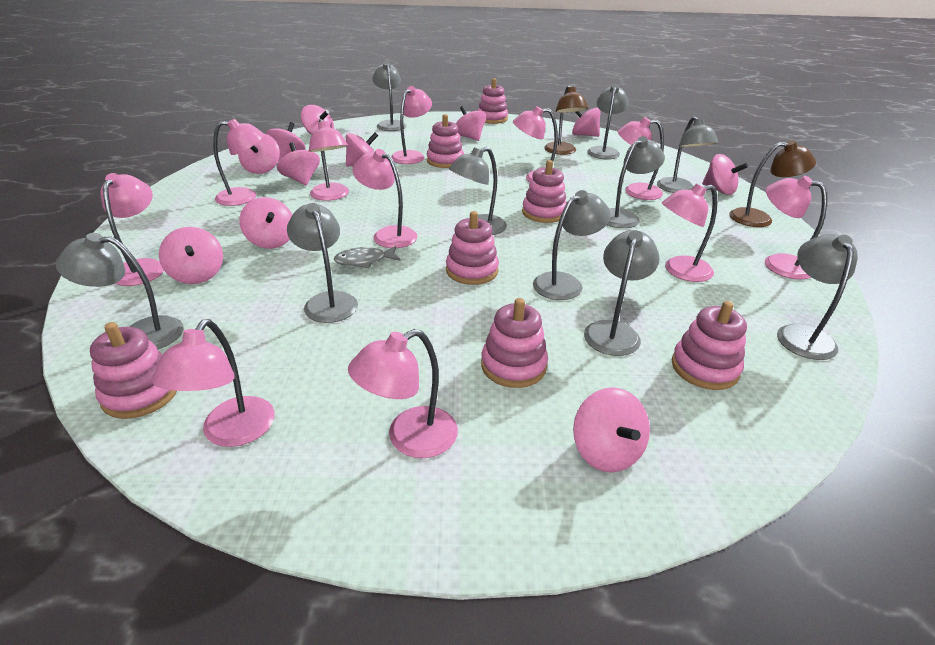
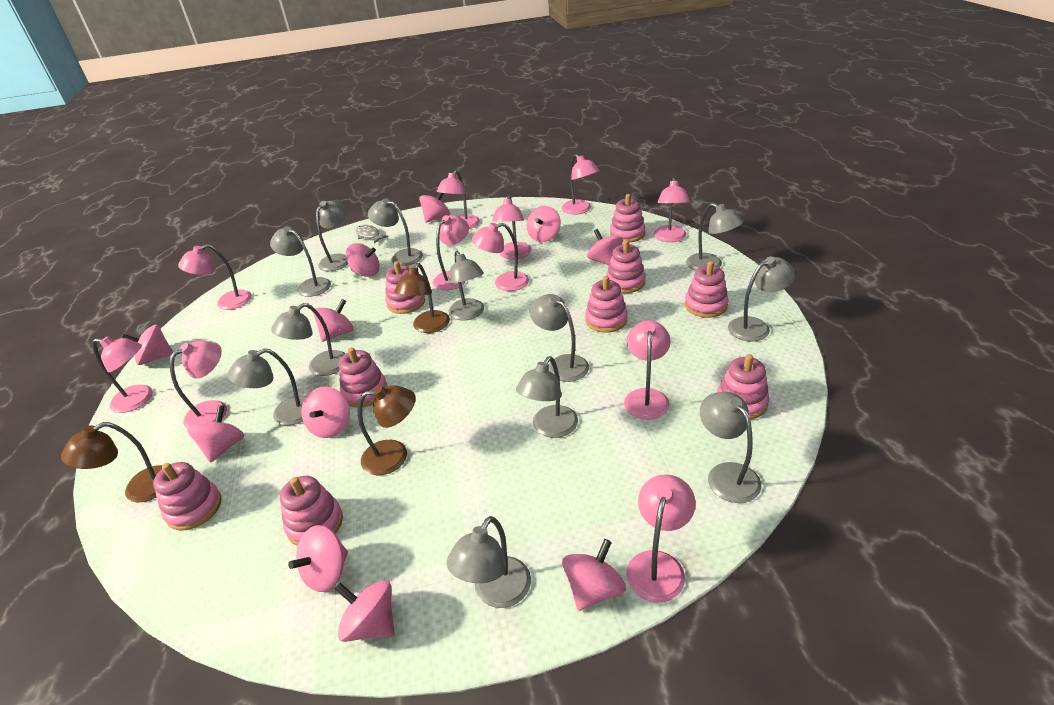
brown lamp: 2 -> 3
grey lamp: 10 -> 12
pink stacking toy: 7 -> 9

